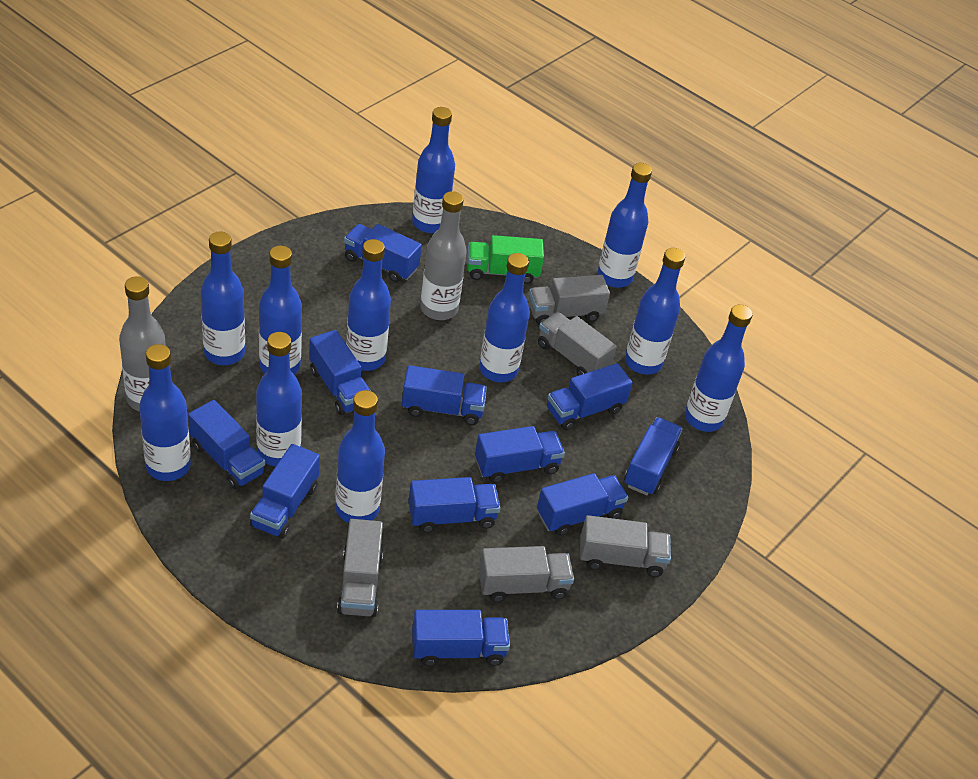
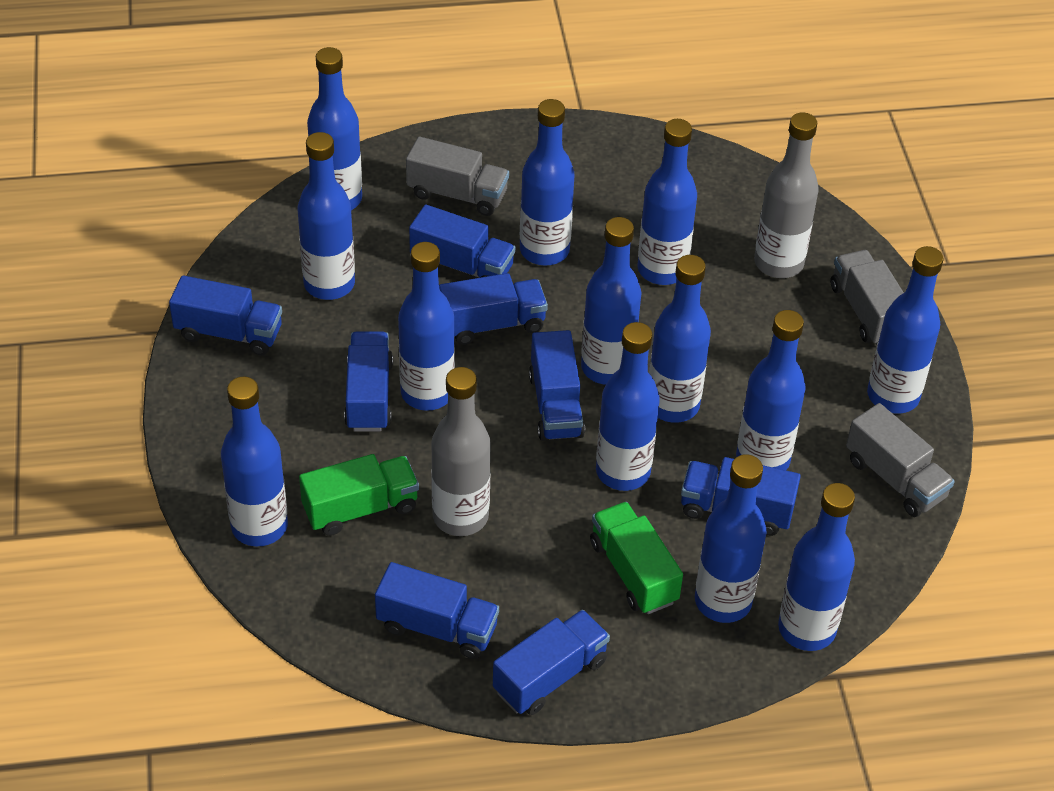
blue bottle: 11 -> 13
blue truck: 11 -> 8
green truck: 1 -> 2
grey truck: 5 -> 3

